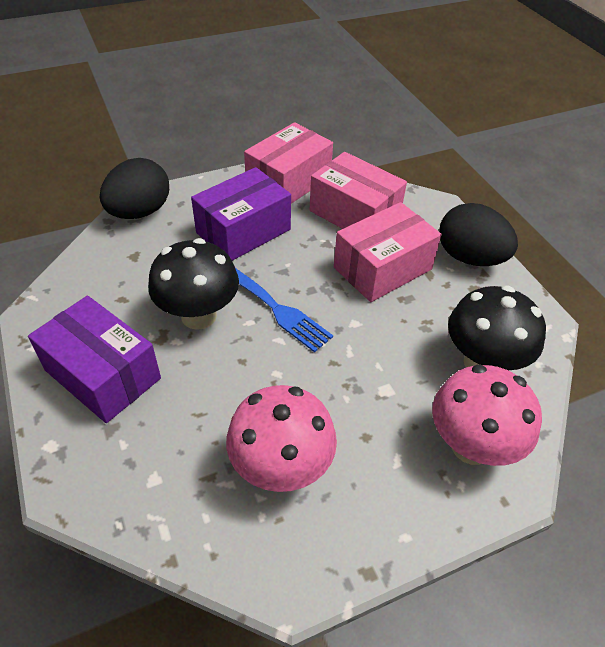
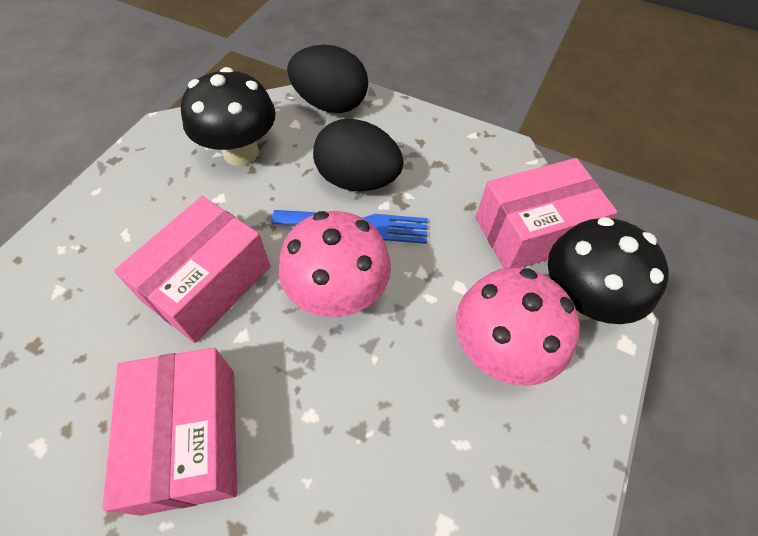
purple box: 2 -> 0

